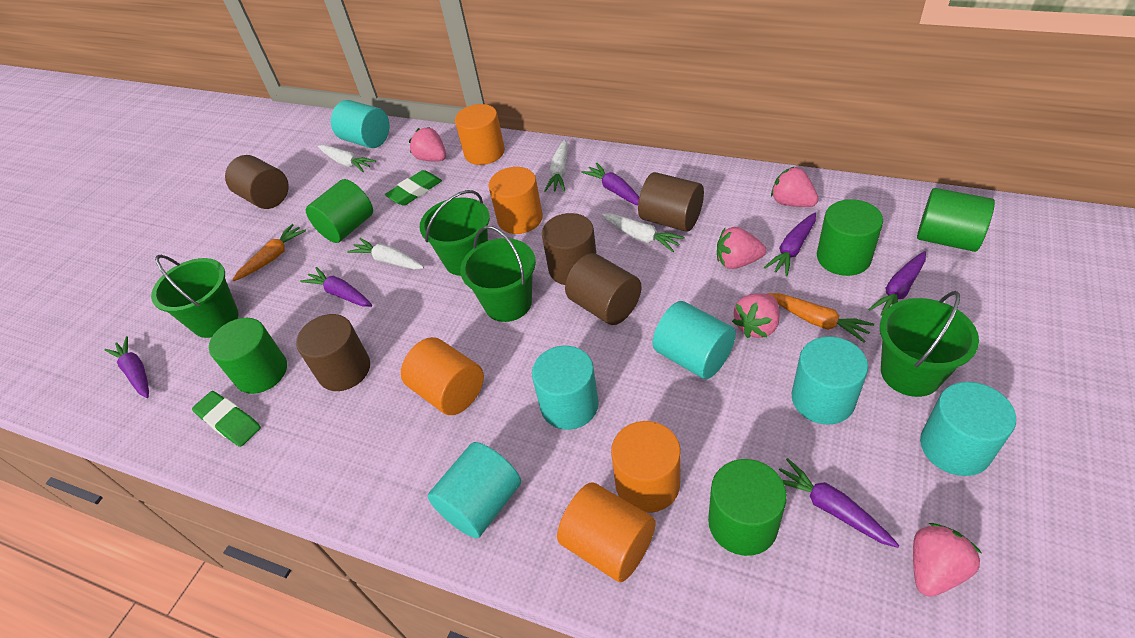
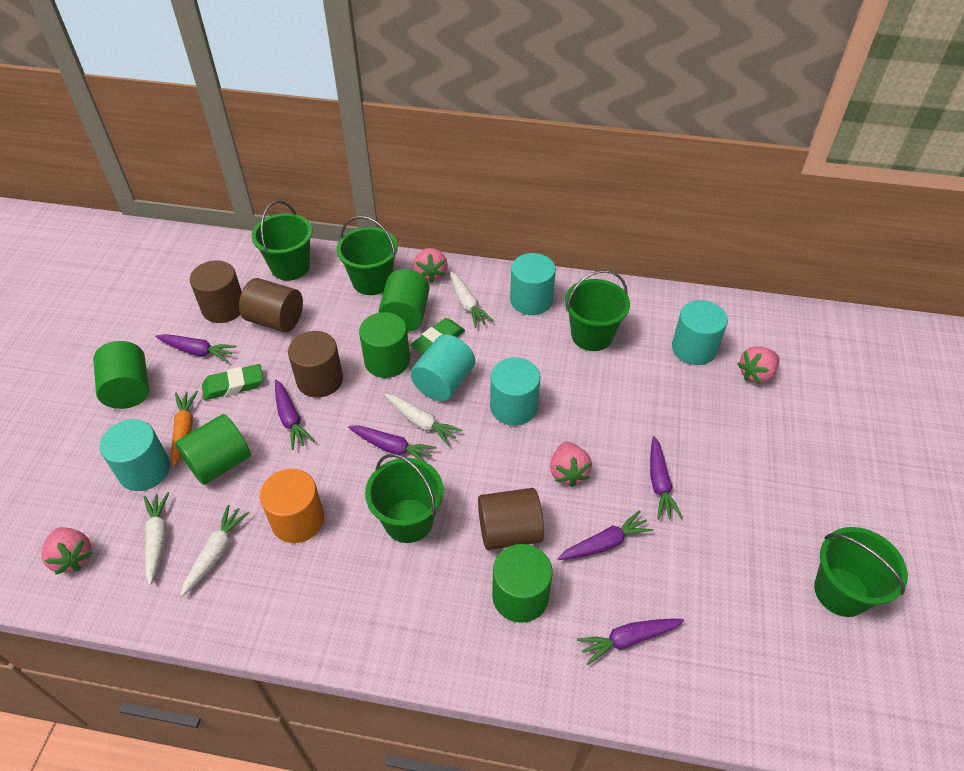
brown cylinder: 5 -> 4
green bucket: 4 -> 5
orange carrot: 2 -> 1
orange cylinder: 5 -> 1
pink strawberry: 5 -> 4
turquoise cylinder: 6 -> 5

